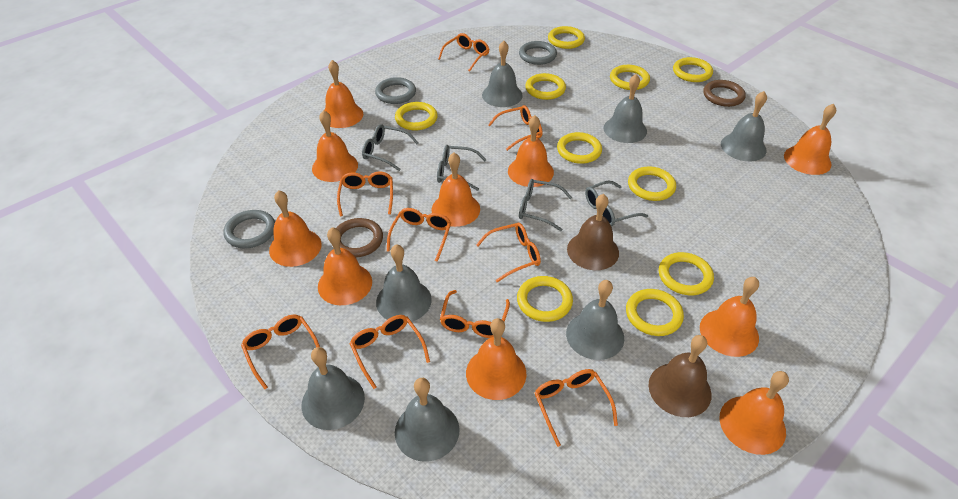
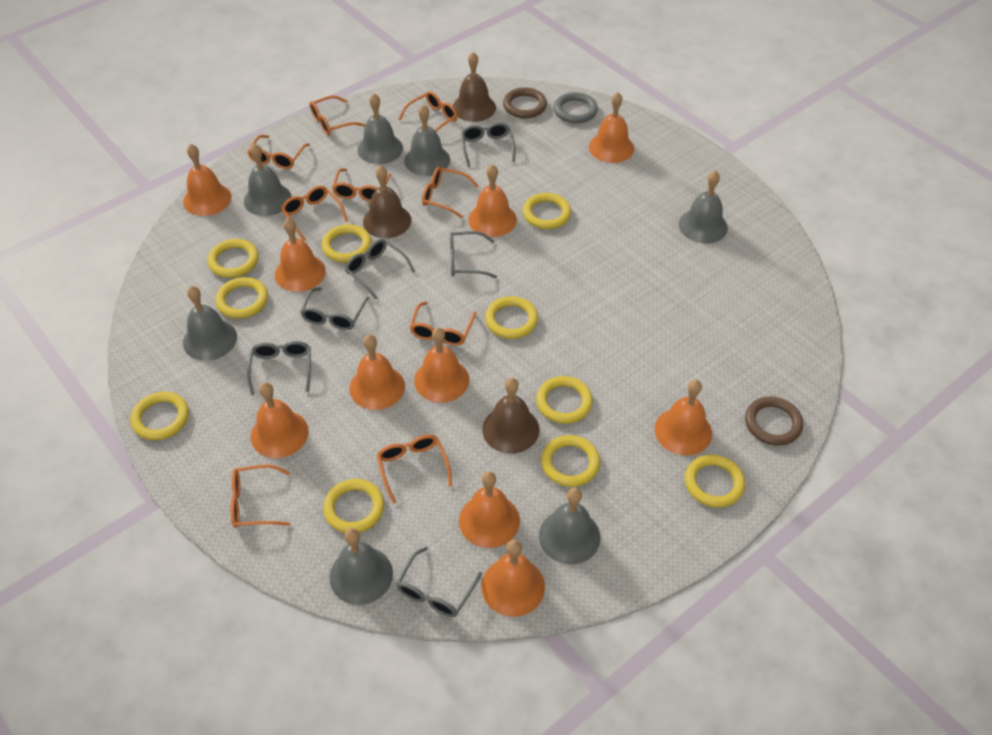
brown bell: 2 -> 3
grey glasses: 4 -> 6
grey ring: 3 -> 1

